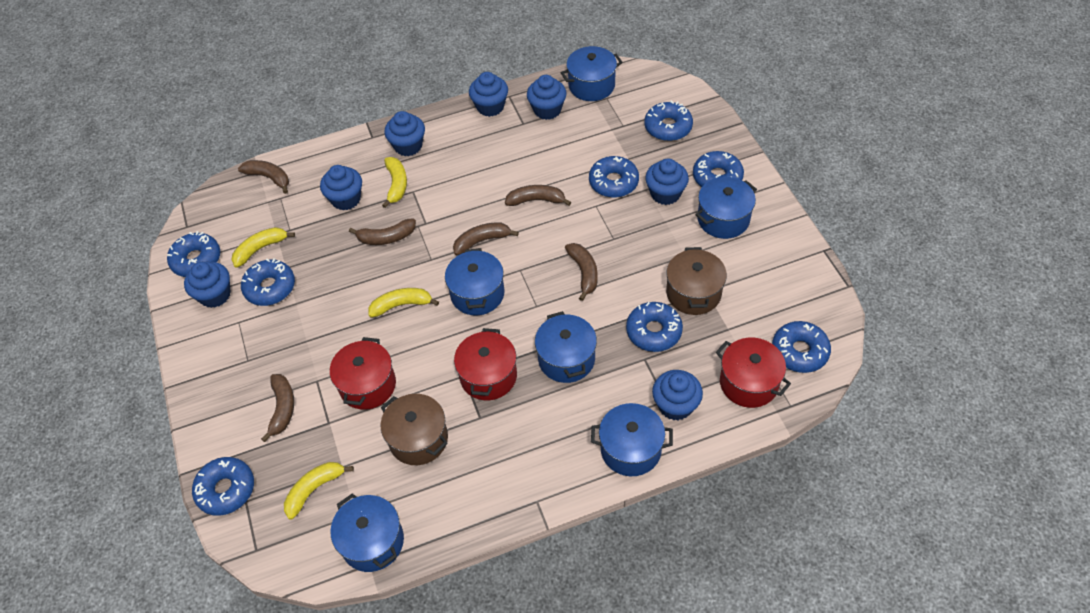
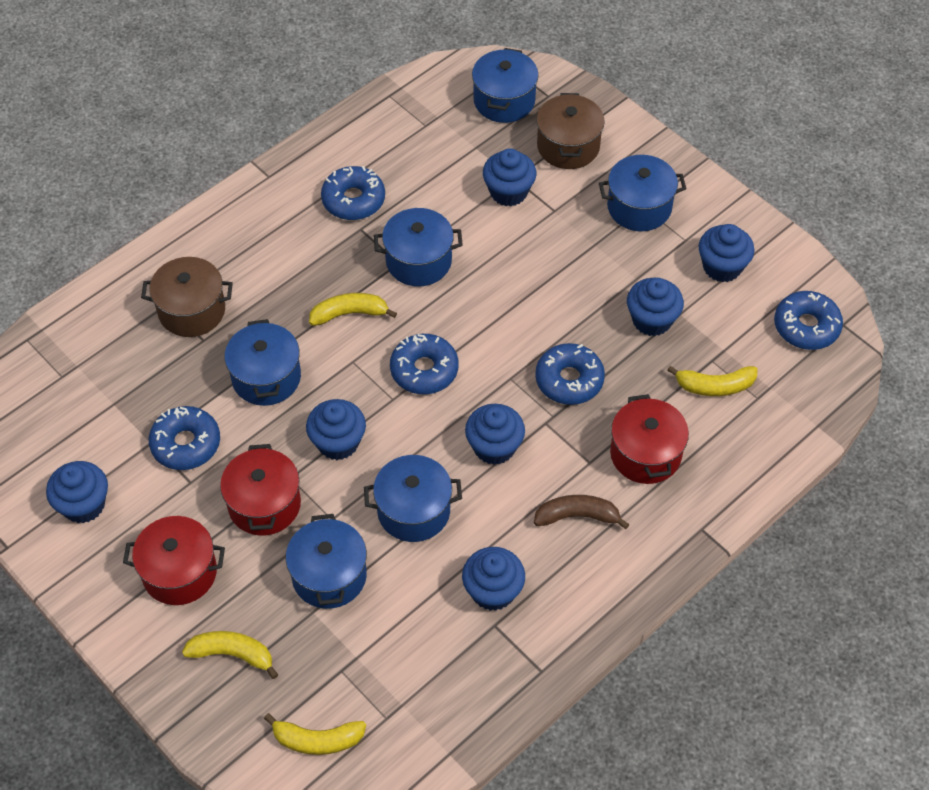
blue donut: 8 -> 5
brown banana: 6 -> 1

